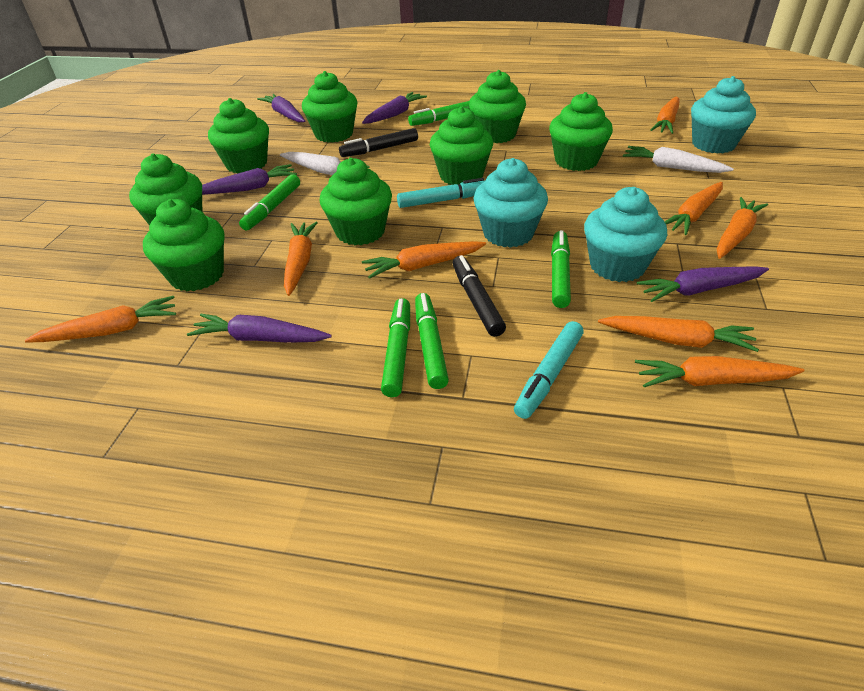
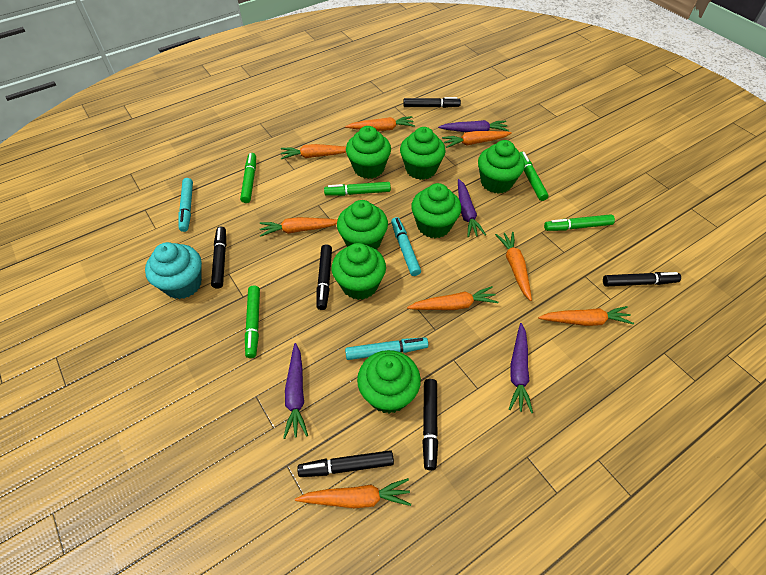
black marker: 2 -> 6
green cupcake: 8 -> 7
purple carrot: 5 -> 4
turquoise cupcake: 3 -> 1
turquoise marker: 2 -> 3
white carrot: 2 -> 0

